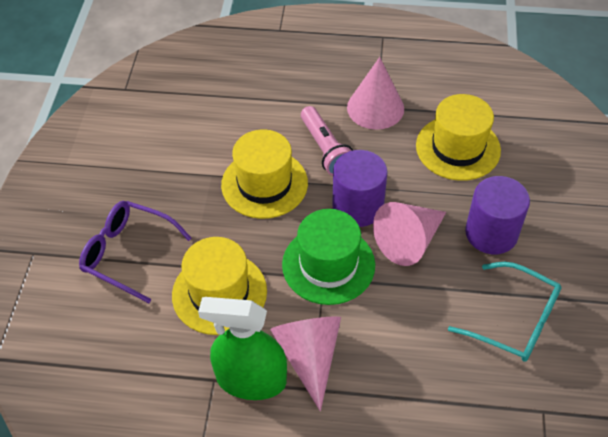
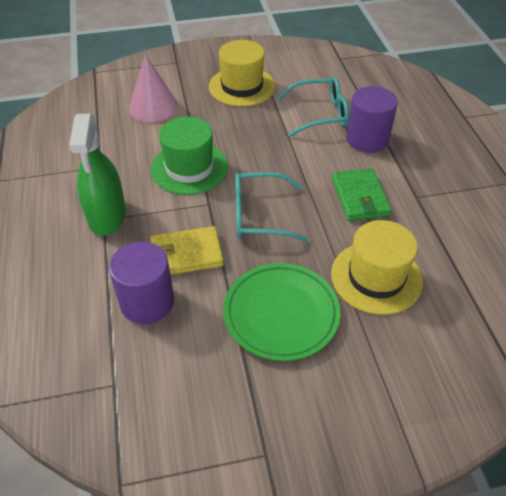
green plate: 0 -> 1
green wallet: 0 -> 1
pink cone: 3 -> 1
pink flashlight: 1 -> 0
purple glasses: 1 -> 0
turquoise glasses: 1 -> 2
yellow hat: 3 -> 2
yellow wallet: 0 -> 1

